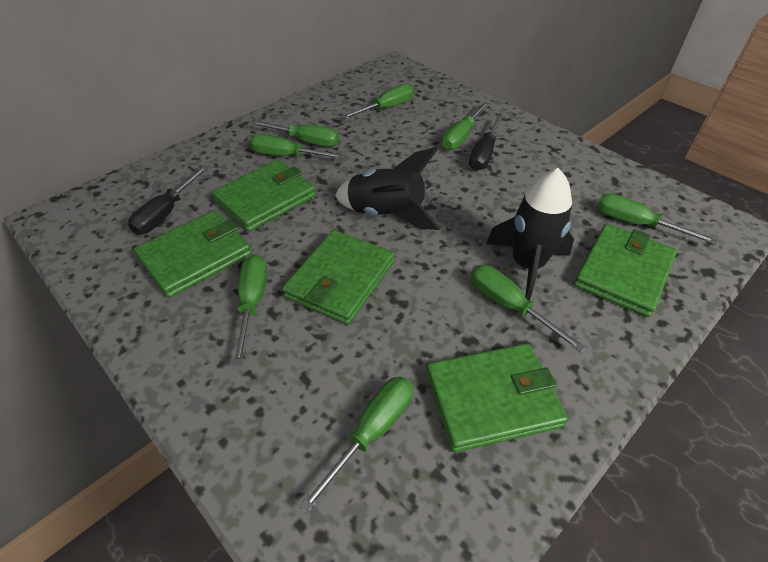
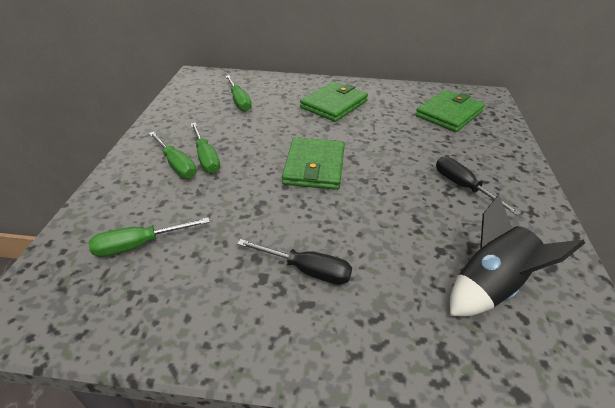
black rocket: 2 -> 1
green screwdriver: 8 -> 4
green wallet: 5 -> 3

